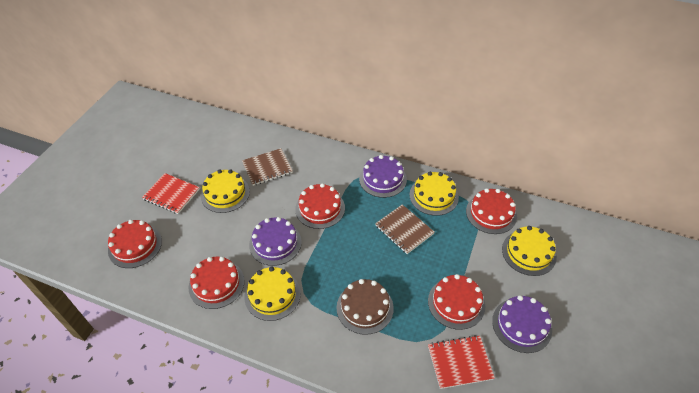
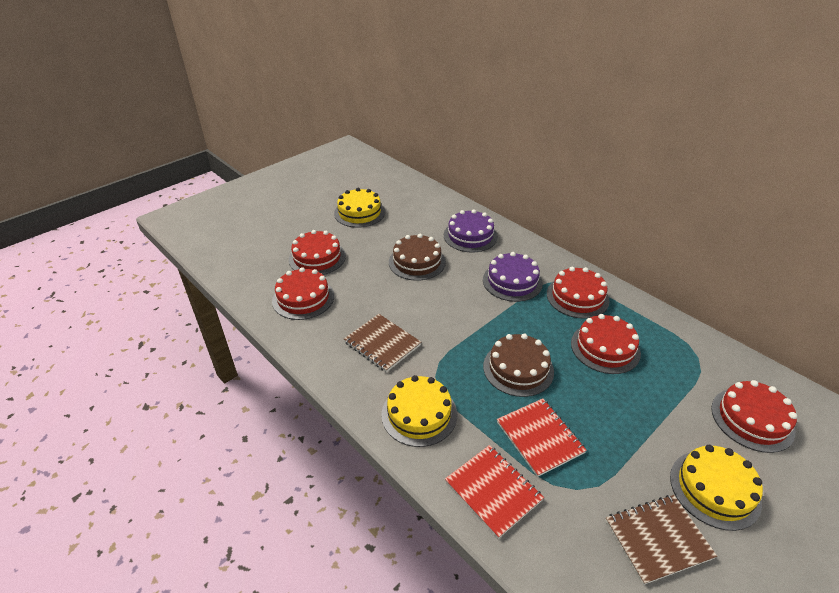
brown cake: 1 -> 2
purple cake: 3 -> 2
yellow cake: 4 -> 3

